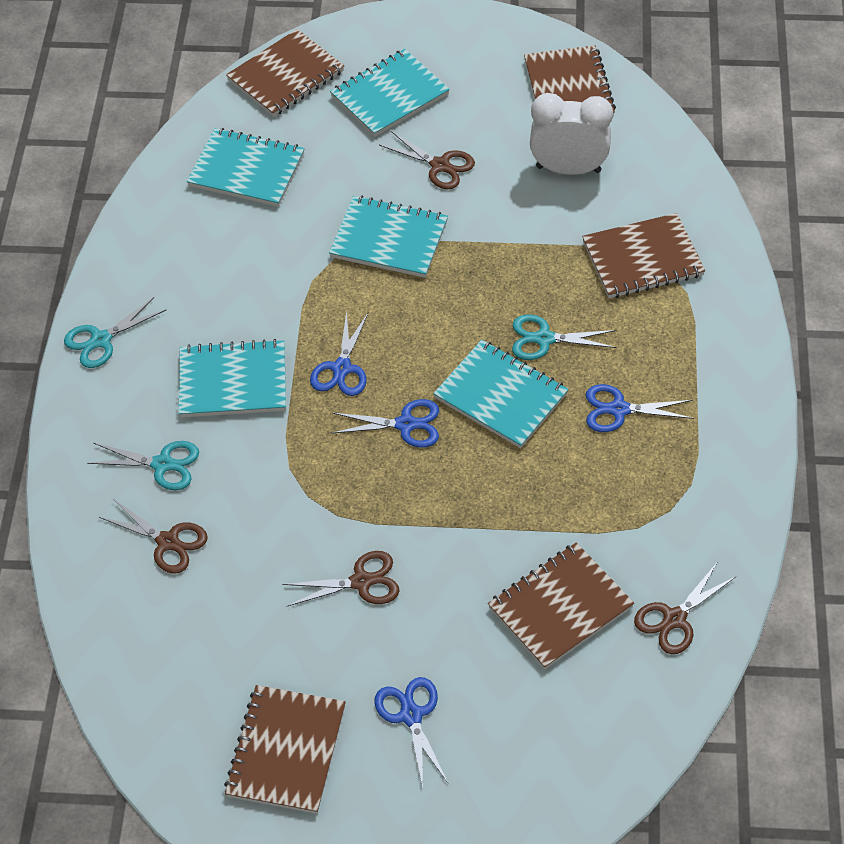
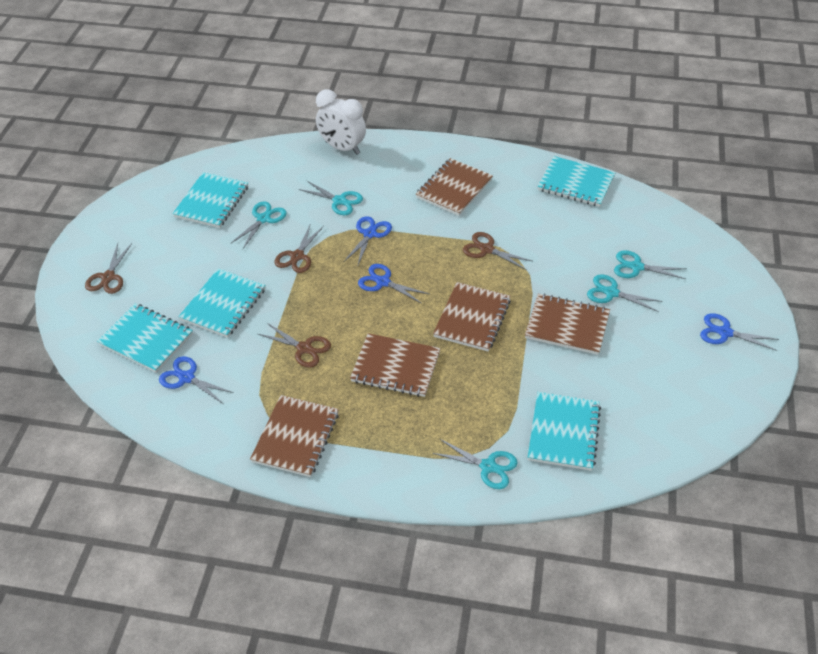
turquoise scissors: 3 -> 5

